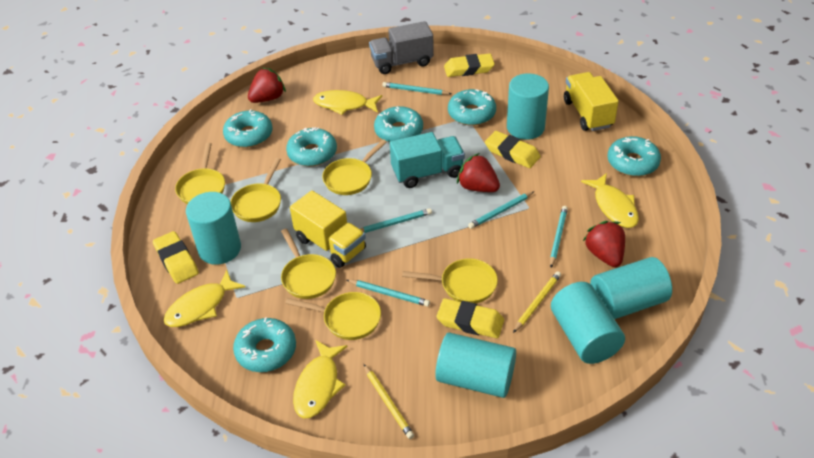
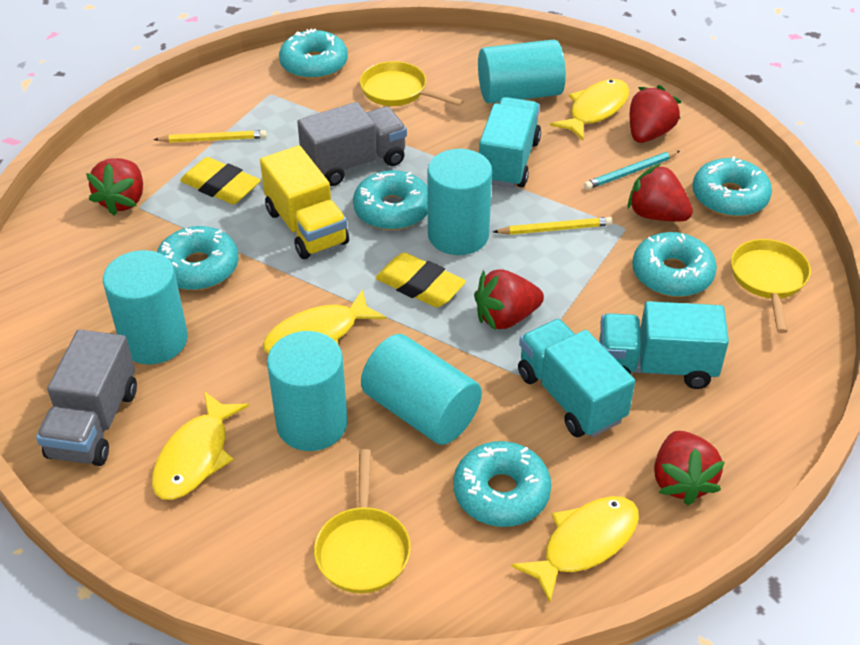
grey truck: 1 -> 2
red strawberry: 3 -> 5
turquoise pencil: 5 -> 1
turquoise truck: 1 -> 3
yellow eraser: 4 -> 2
yellow pan: 6 -> 3
yellow truck: 2 -> 1

